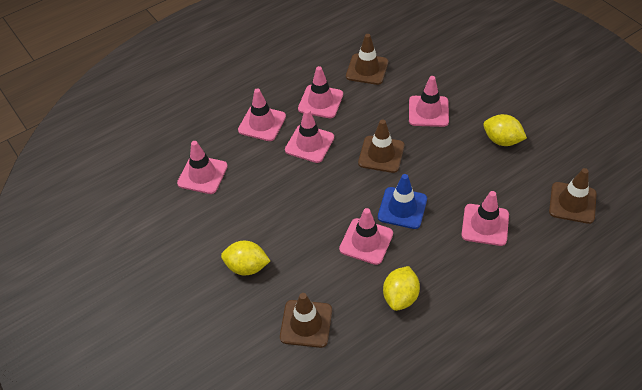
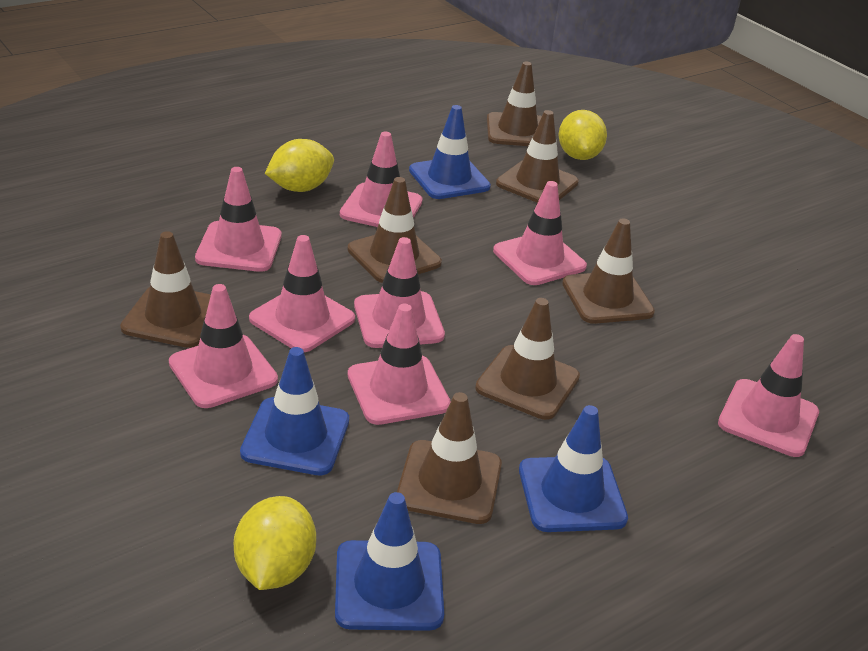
blue traffic cone: 1 -> 4
brown traffic cone: 4 -> 7
pink traffic cone: 7 -> 8

